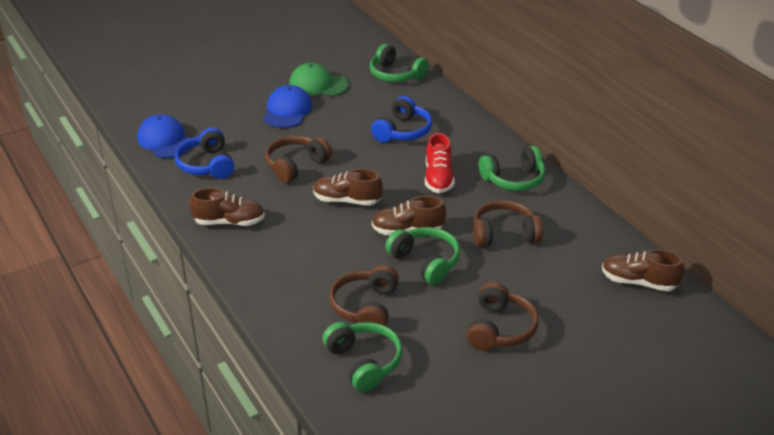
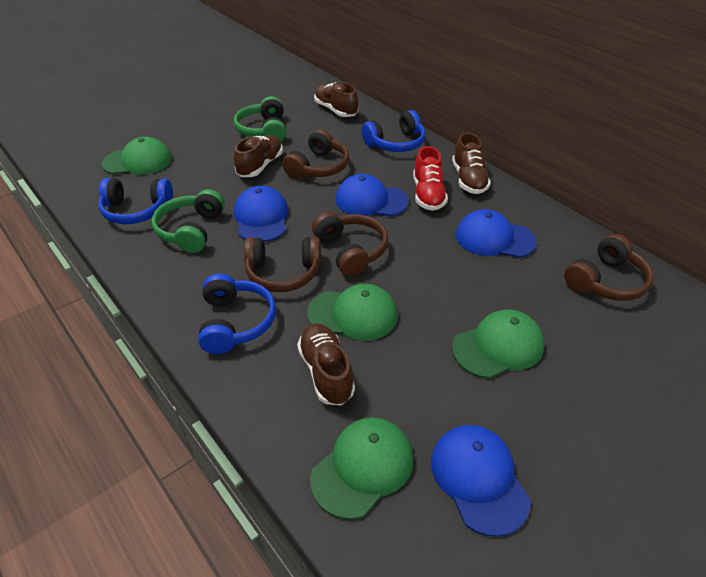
blue cap: 2 -> 4
blue headphones: 2 -> 3
green cap: 1 -> 4
green headphones: 4 -> 2

